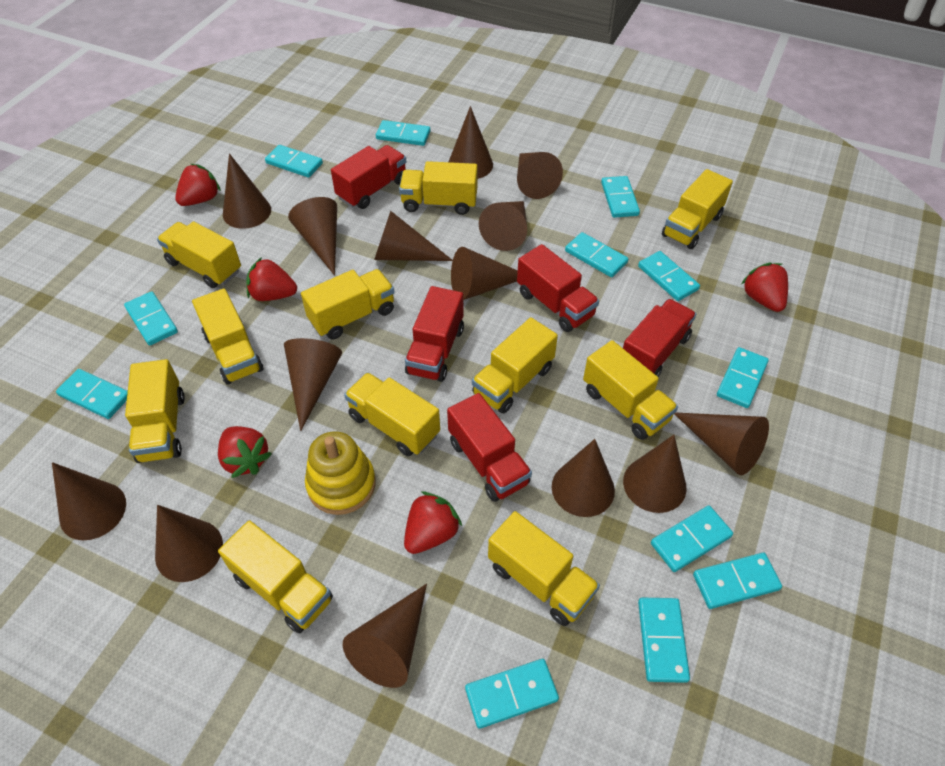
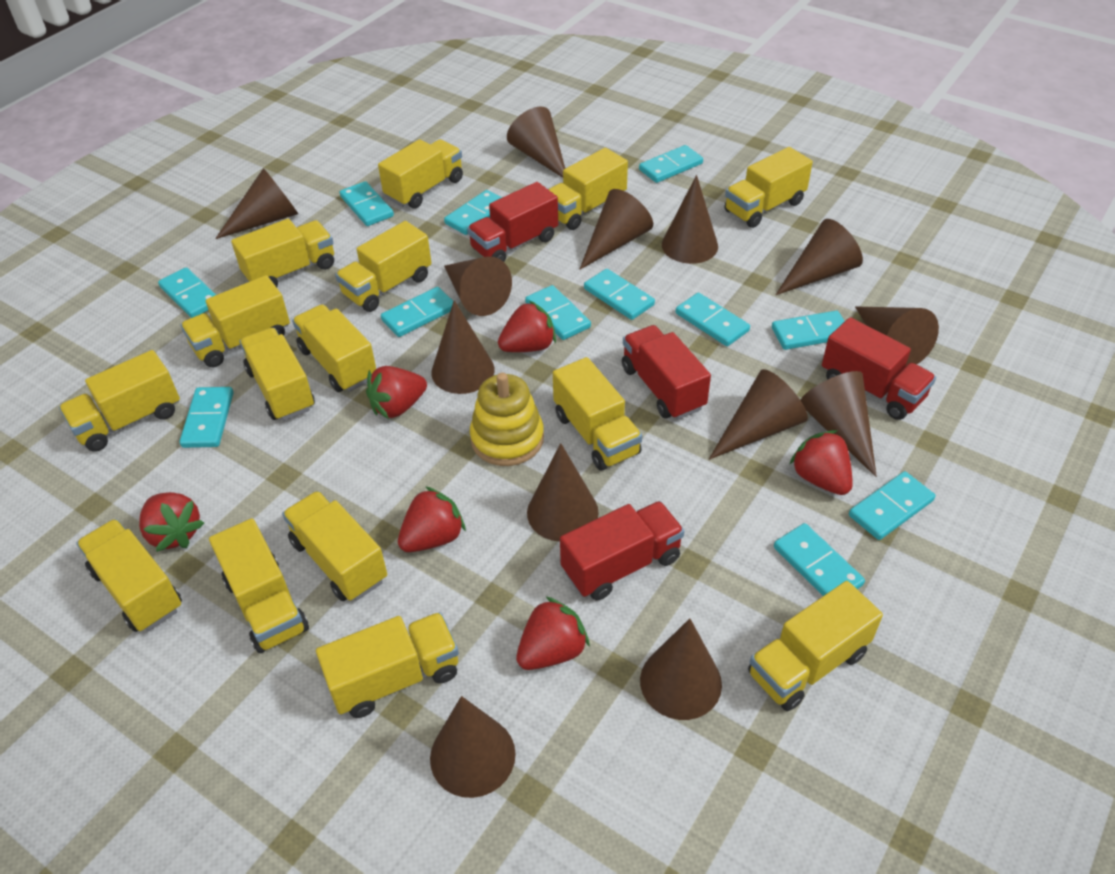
brown cone: 14 -> 13
red strawberry: 5 -> 6
red truck: 5 -> 4
yellow truck: 11 -> 15

